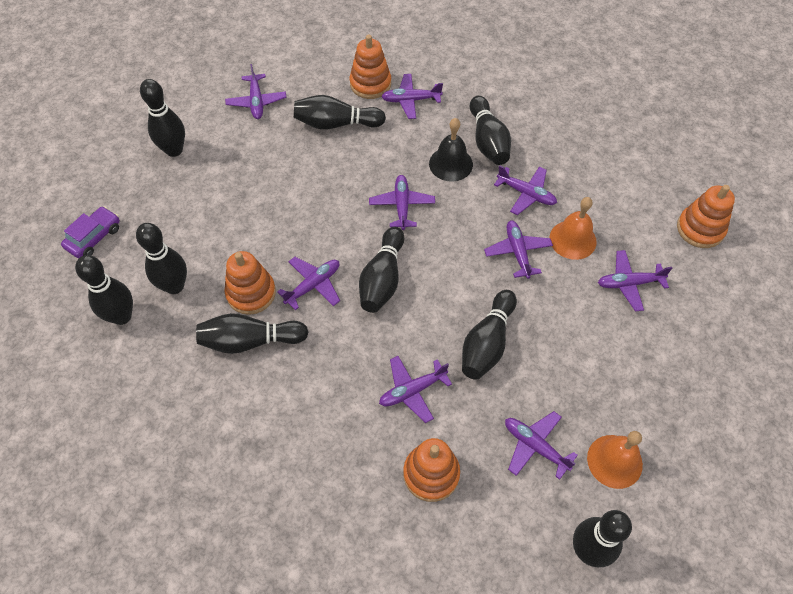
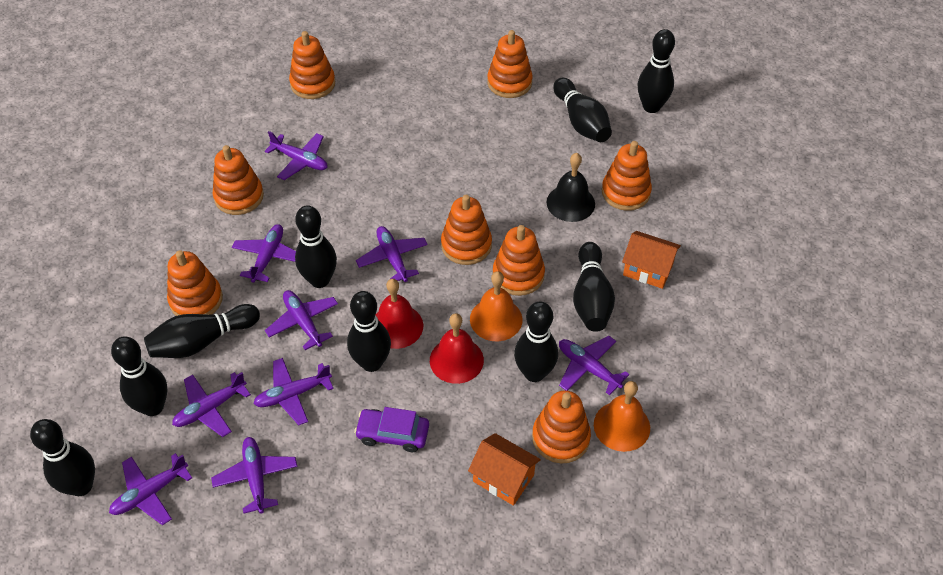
orange house: 0 -> 2
orange stacking toy: 4 -> 8
red bell: 0 -> 2

